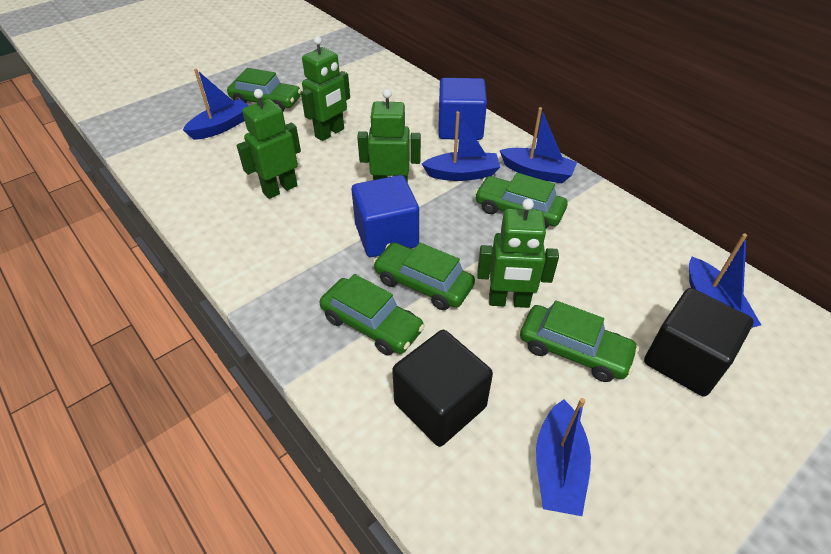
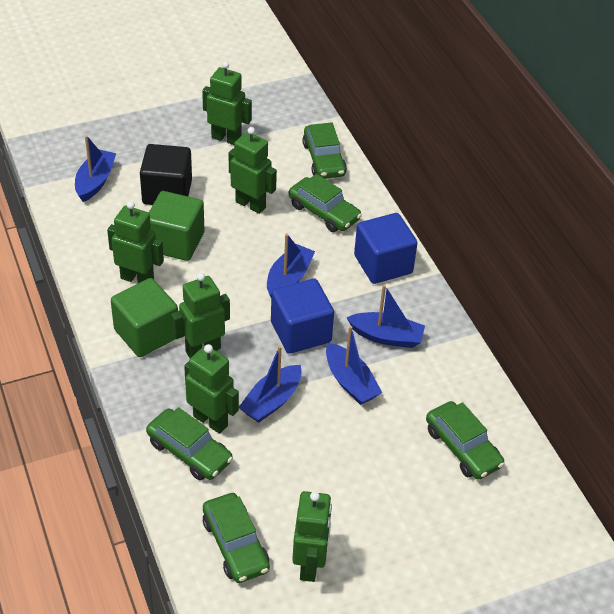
black cube: 2 -> 1
green cube: 0 -> 2
green robot: 4 -> 6

